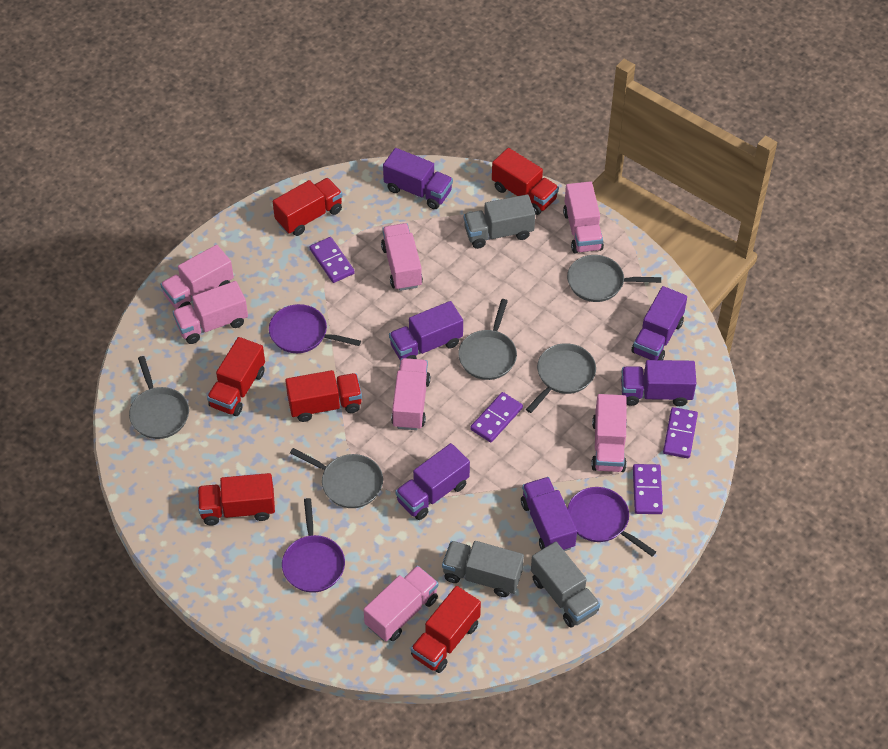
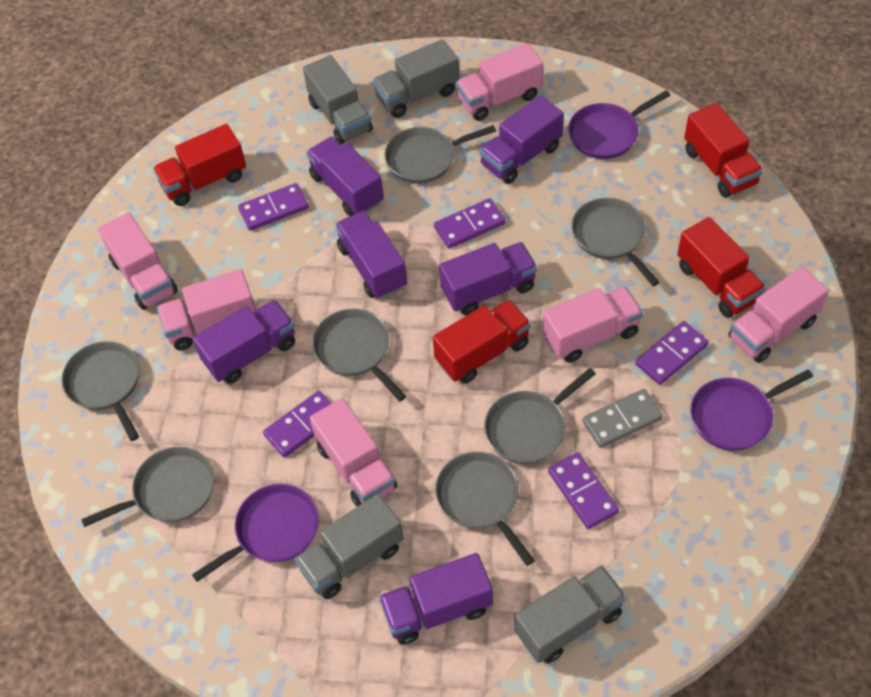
grey domino: 0 -> 1
grey pan: 5 -> 7
grey truck: 3 -> 4
pink truck: 7 -> 6
purple domino: 4 -> 5
red truck: 6 -> 4

